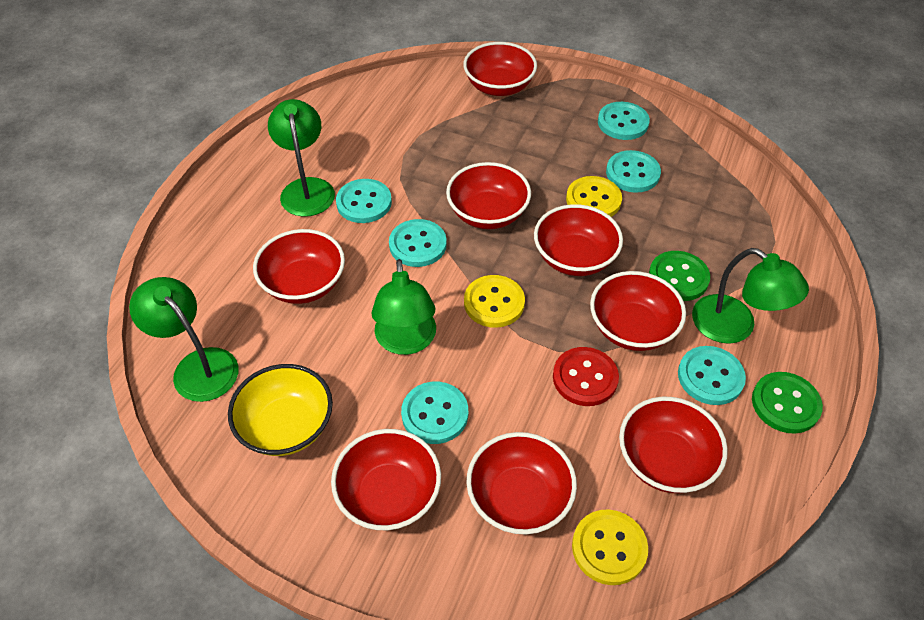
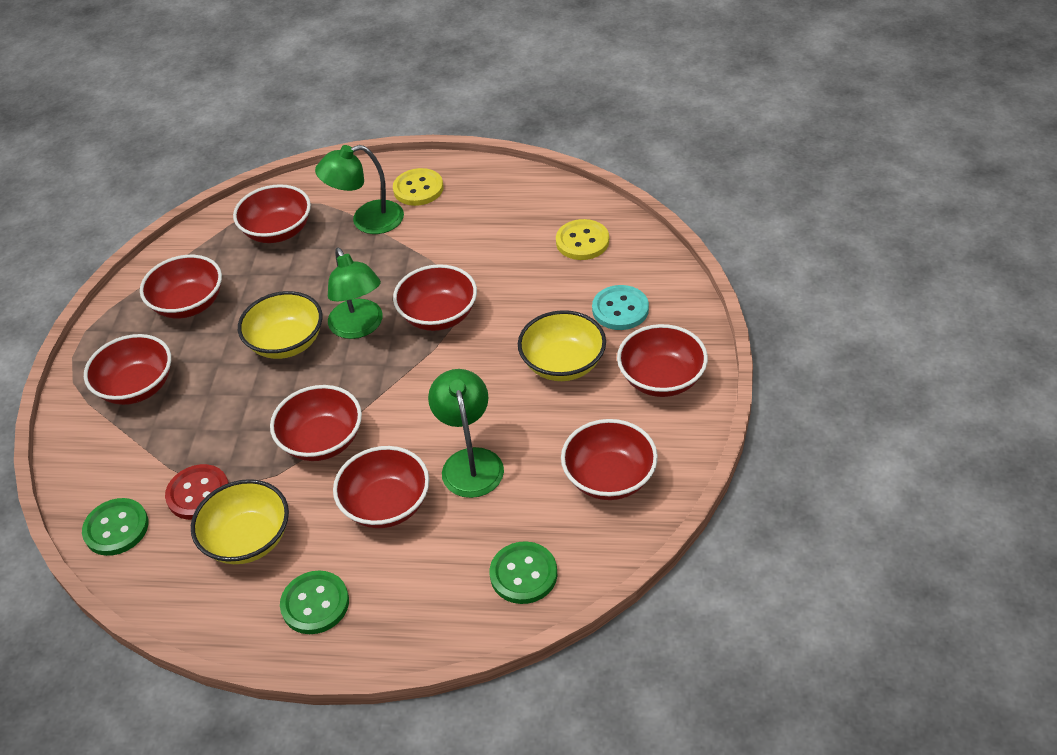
green button: 2 -> 3
green lamp: 4 -> 3
turquoise button: 6 -> 1
yellow bowl: 1 -> 3
yellow button: 3 -> 2

